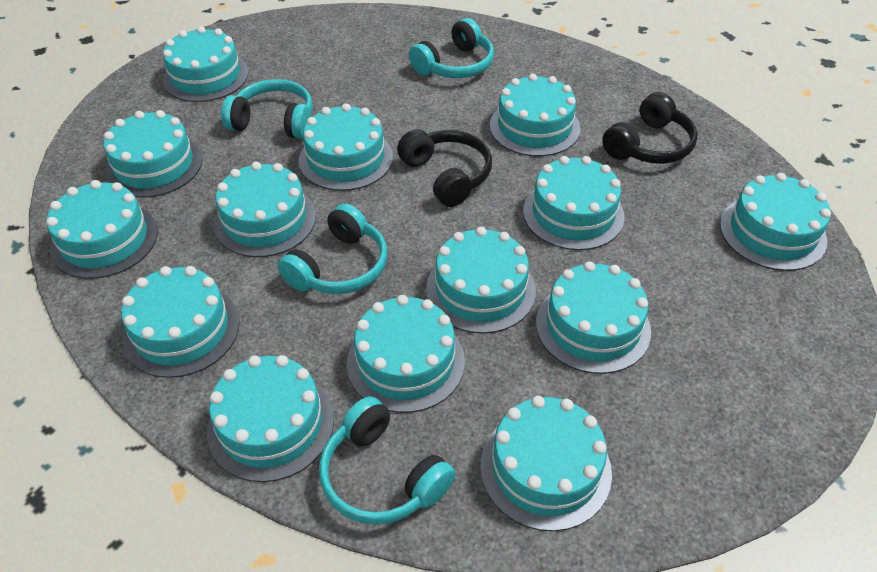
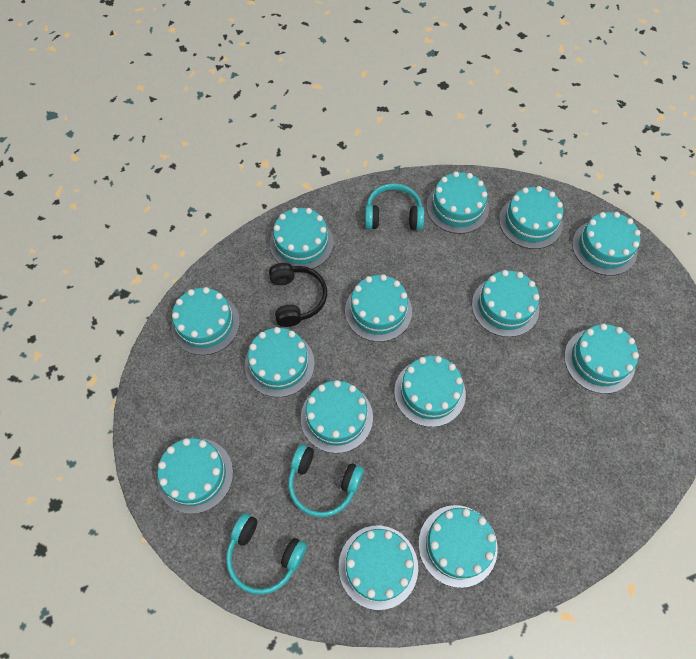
black headphones: 2 -> 1
turquoise headphones: 4 -> 3

